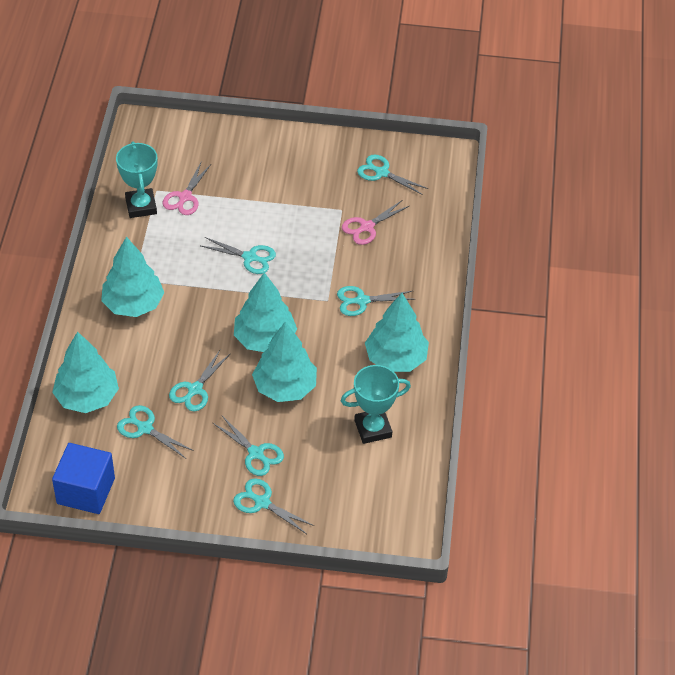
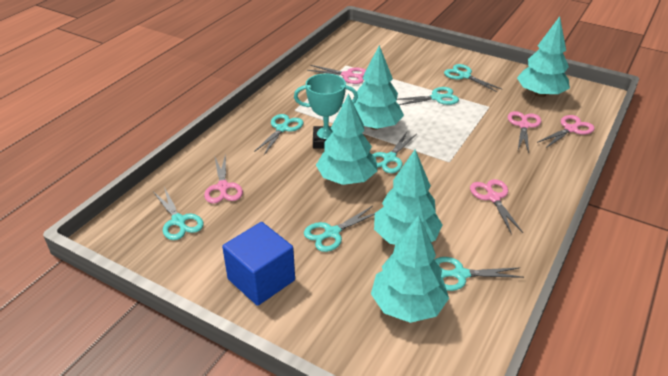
pink scissors: 2 -> 5
turquoise trophy: 2 -> 1

